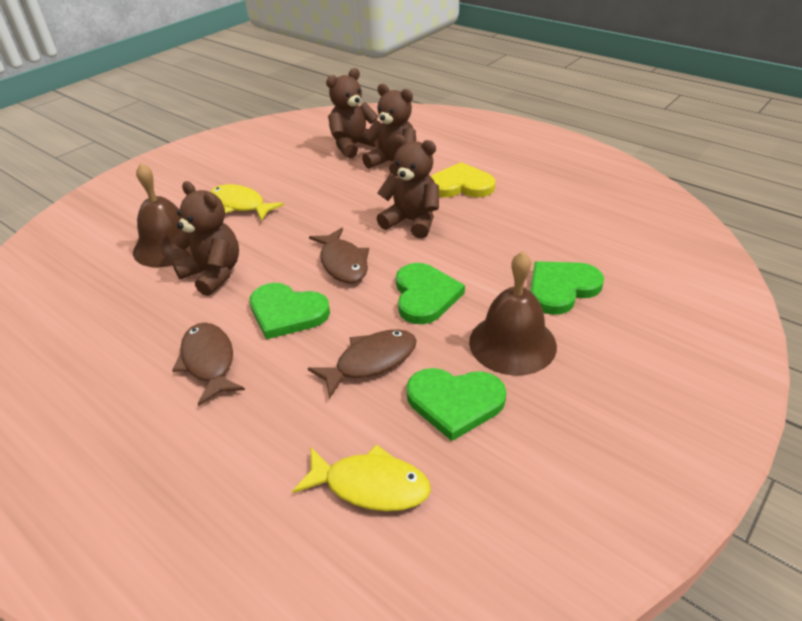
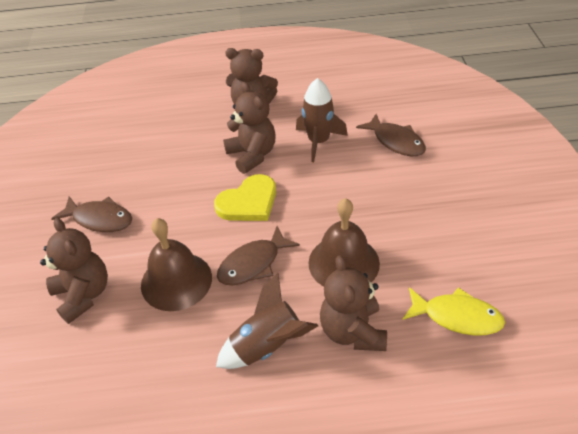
brown rocket: 0 -> 2
green heart: 4 -> 0
yellow fish: 2 -> 1

